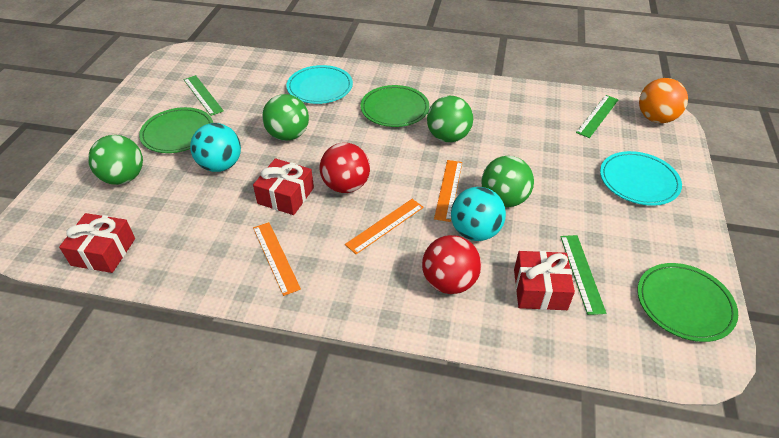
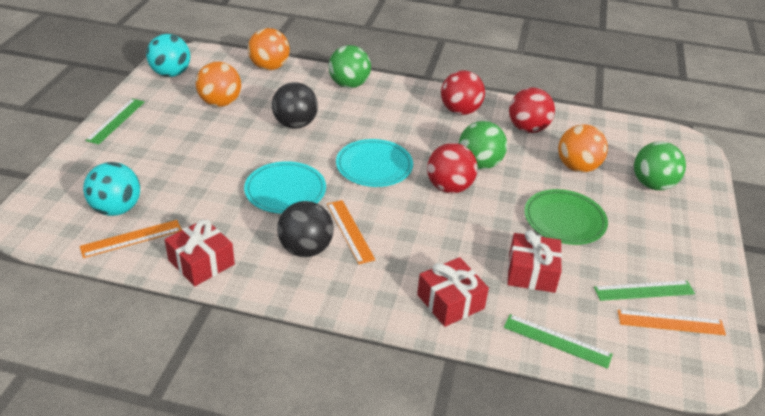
black ball: 0 -> 2
green ball: 4 -> 3
green plate: 3 -> 1
orange ball: 1 -> 3
red ball: 2 -> 3

